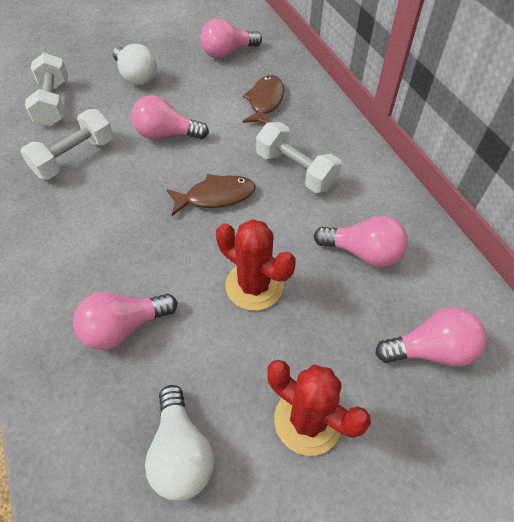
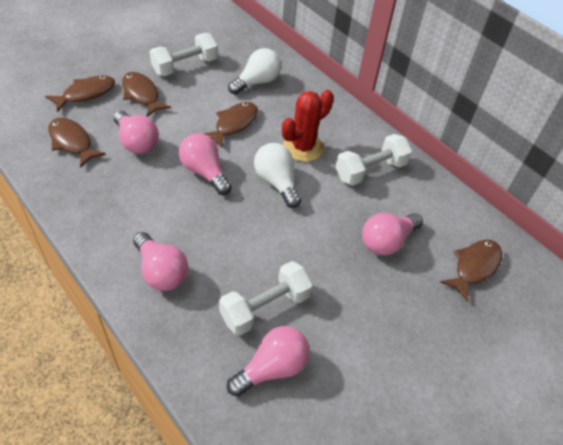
brown fish: 2 -> 5
red cactus: 2 -> 1

